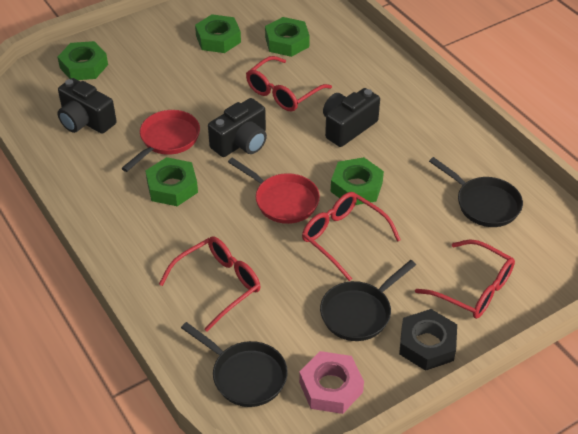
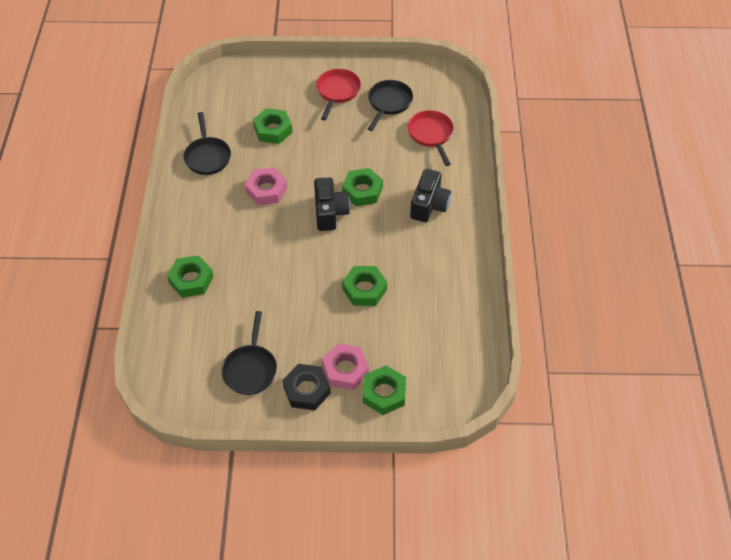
black camera: 3 -> 2
pink nut: 1 -> 2
red glasses: 4 -> 0

